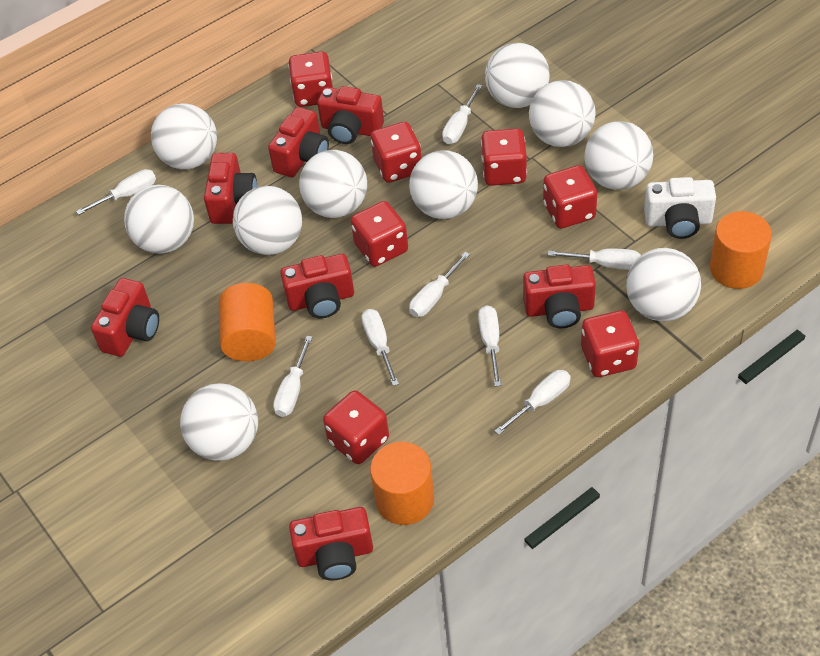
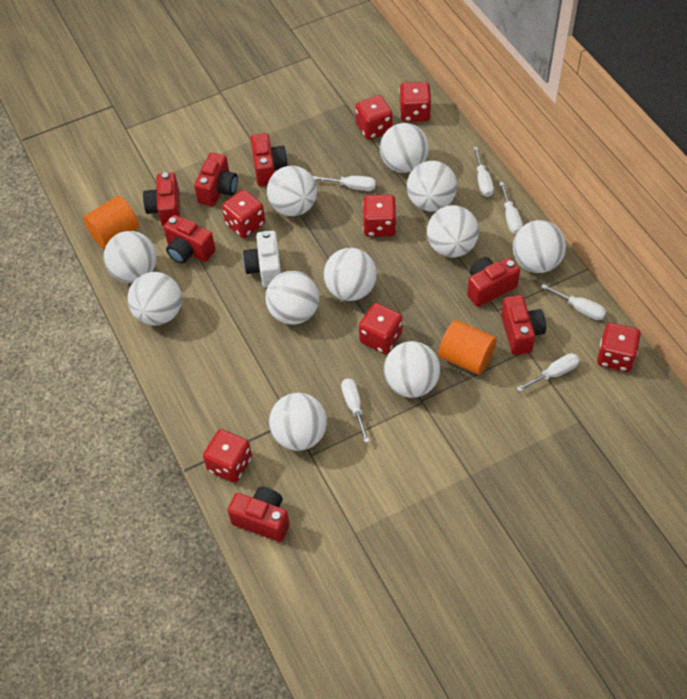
orange cylinder: 3 -> 2
white ball: 10 -> 11
white screwdriver: 8 -> 6

